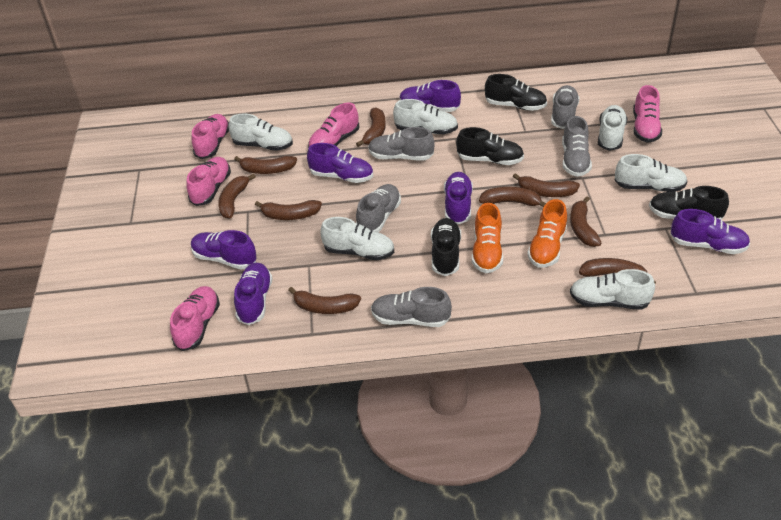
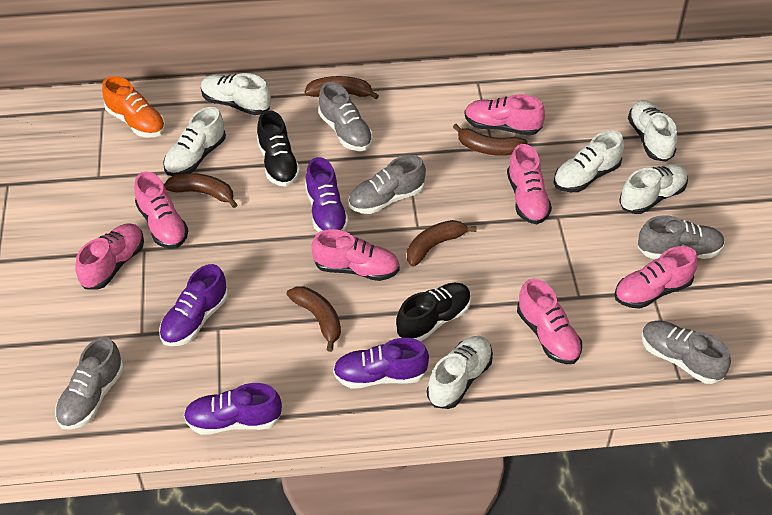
black shoe: 4 -> 2
brown banana: 9 -> 5
orange shoe: 2 -> 1
pink shoe: 5 -> 7
purple shoe: 6 -> 4

